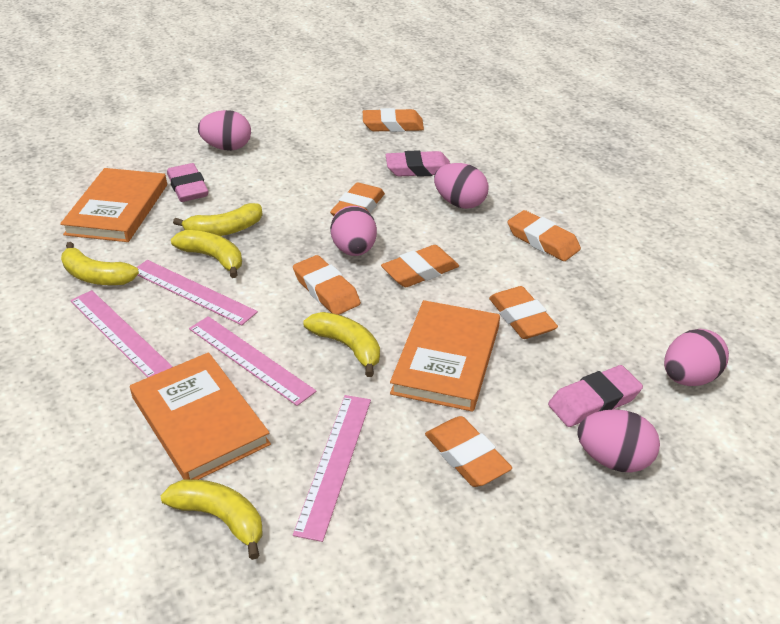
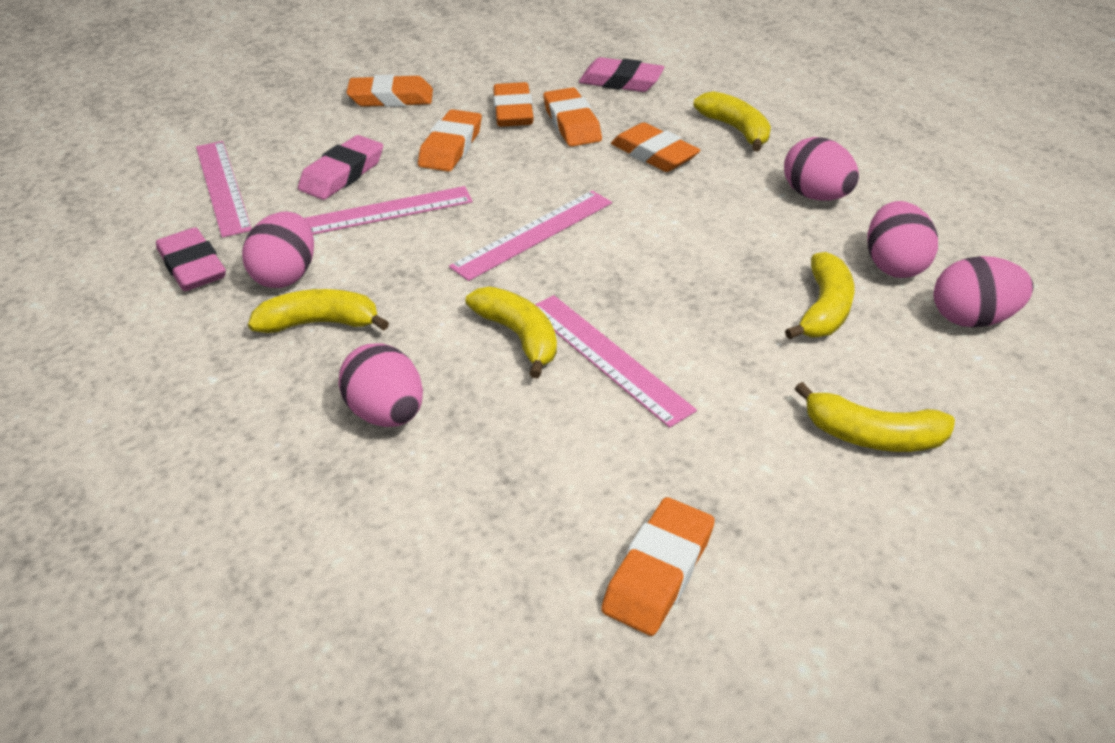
orange book: 3 -> 0
orange eraser: 7 -> 6

